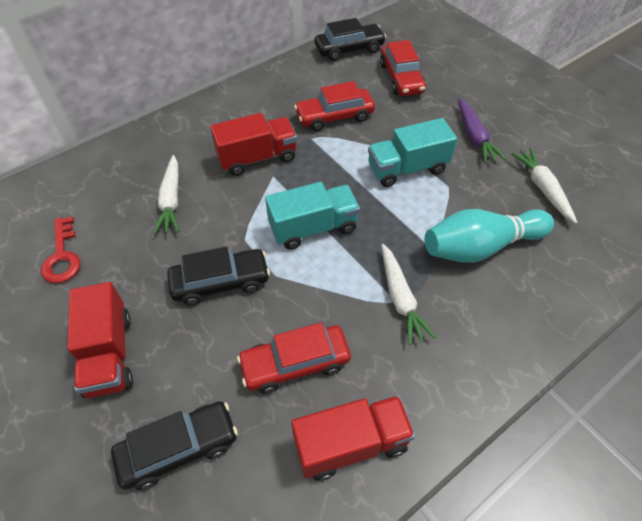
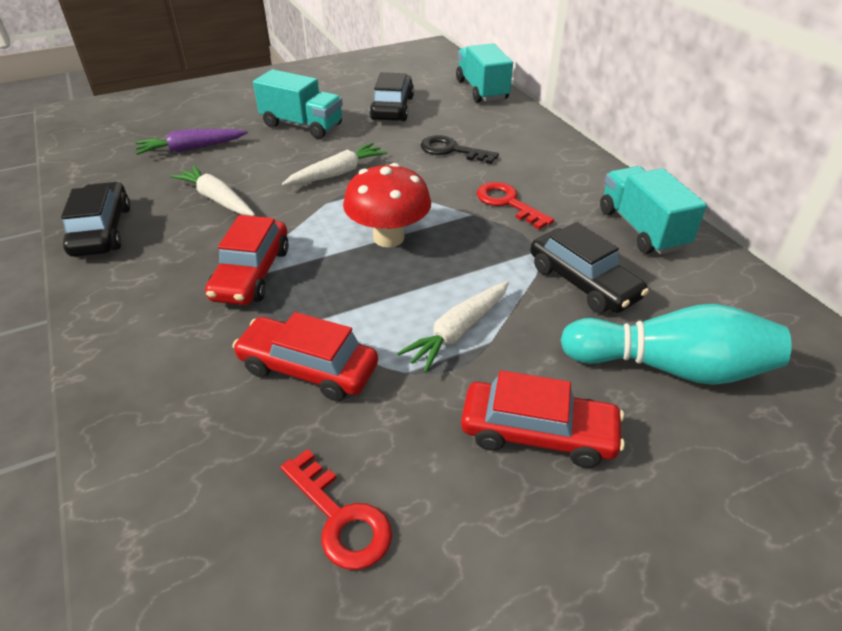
black key: 0 -> 1
red key: 1 -> 2
red mushroom: 0 -> 1
red truck: 3 -> 0
turquoise truck: 2 -> 3

